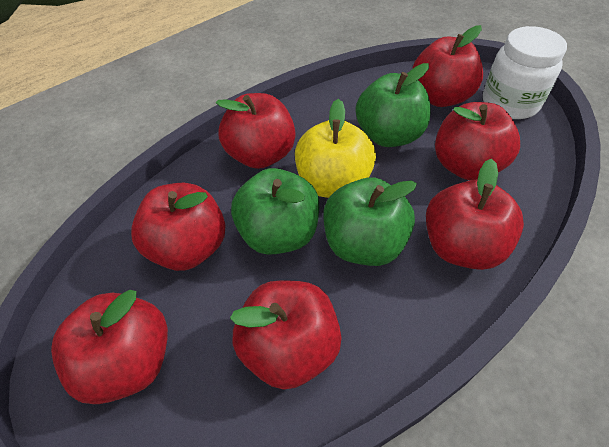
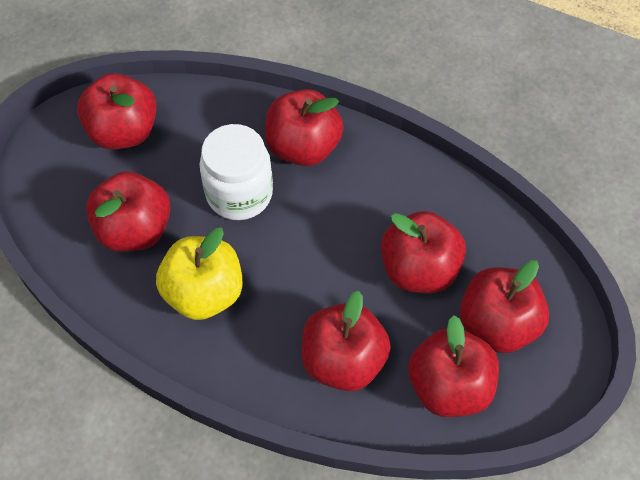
green apple: 3 -> 0

